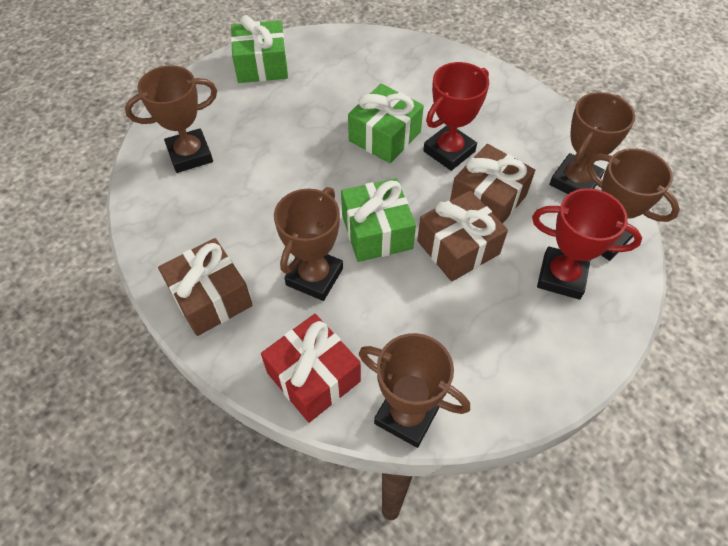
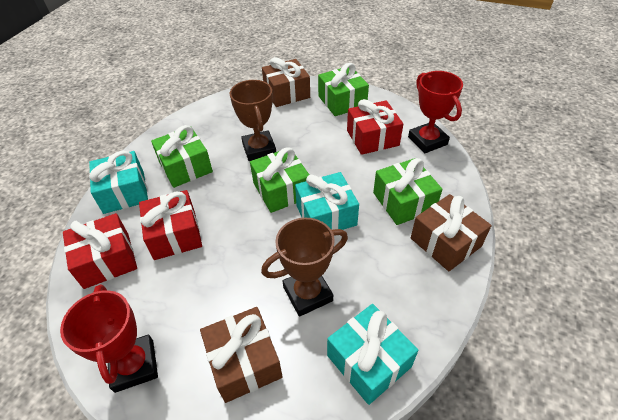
brown trophy: 5 -> 2
green gift: 3 -> 4
red gift: 1 -> 3
turquoise gift: 0 -> 3

